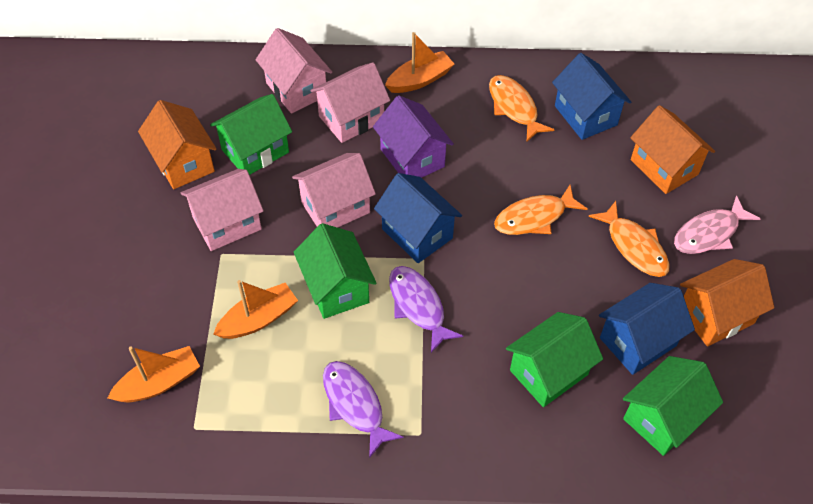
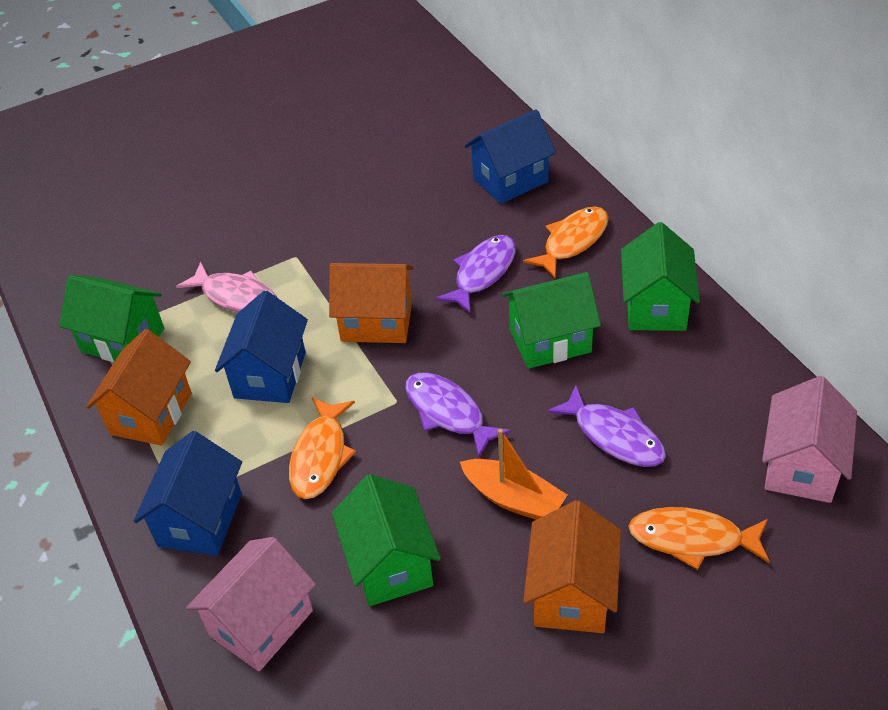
orange boat: 3 -> 1
pink house: 4 -> 2
purple fish: 2 -> 3
purple house: 1 -> 0

